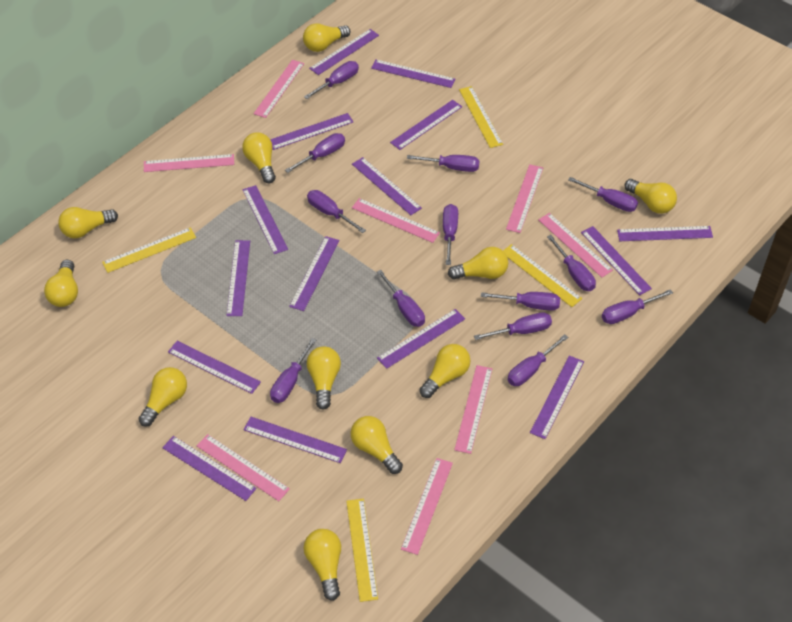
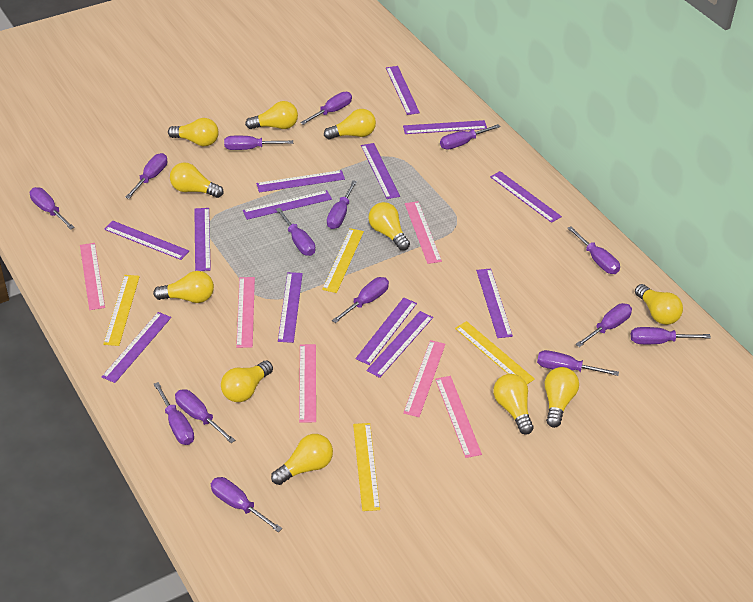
pink ruler: 8 -> 6
purple ruler: 15 -> 13
purple screwdriver: 13 -> 15

